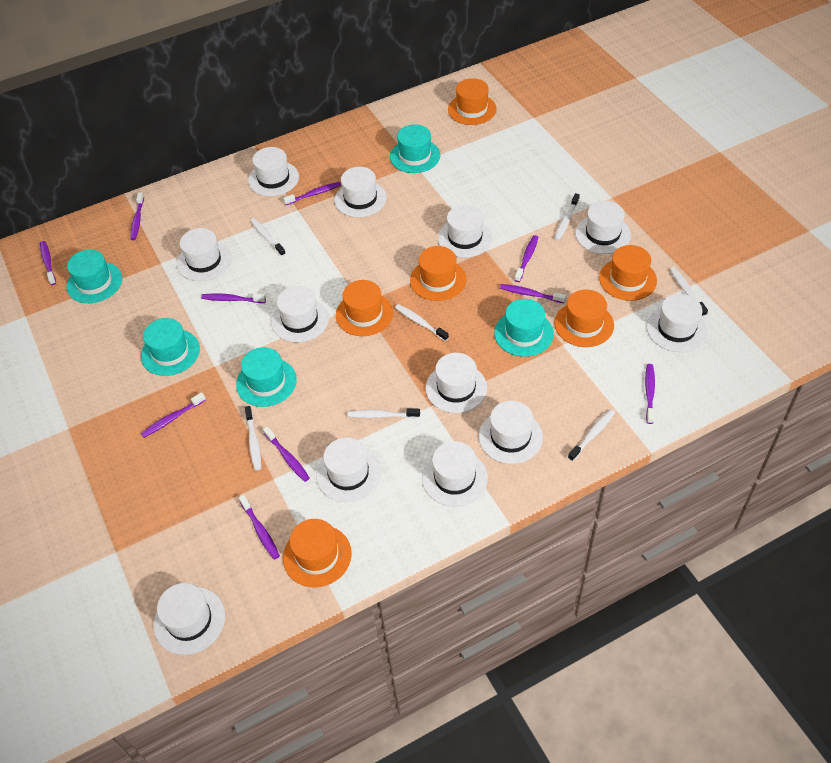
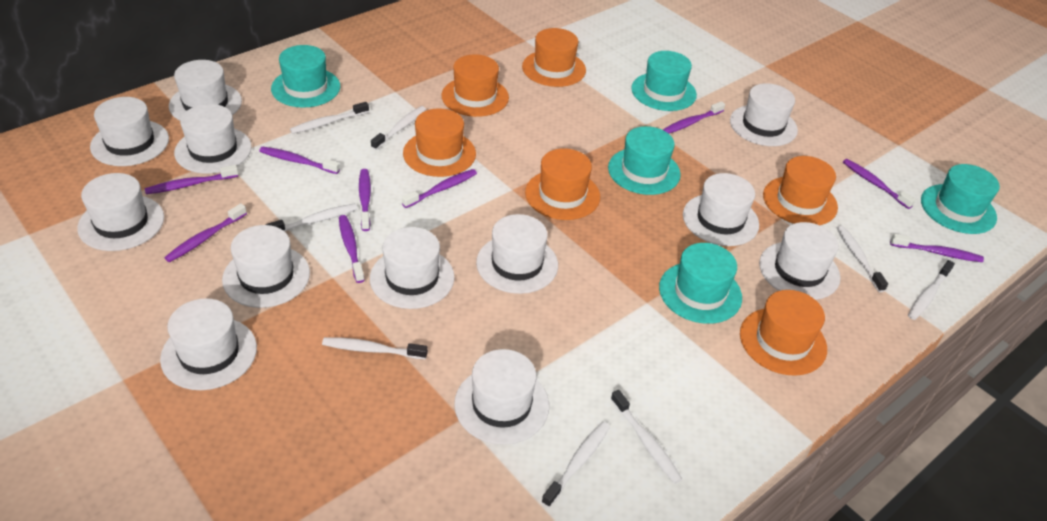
purple toothbrush: 10 -> 9
white toothbrush: 7 -> 8

